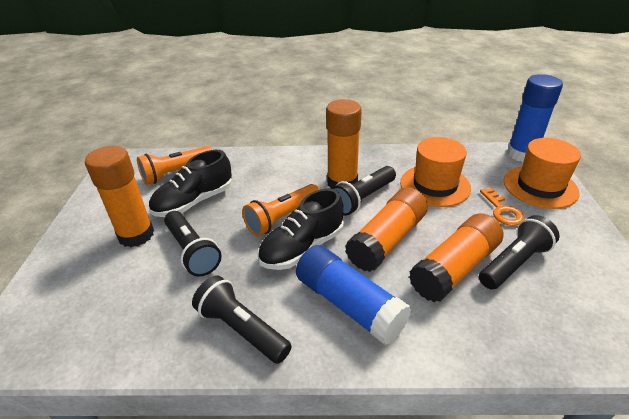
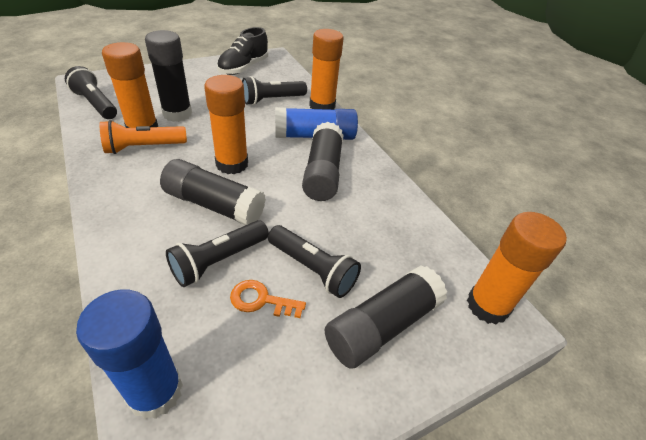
black glue stick: 0 -> 4
black shoe: 2 -> 1
orange flashlight: 2 -> 1
orange hat: 2 -> 0

